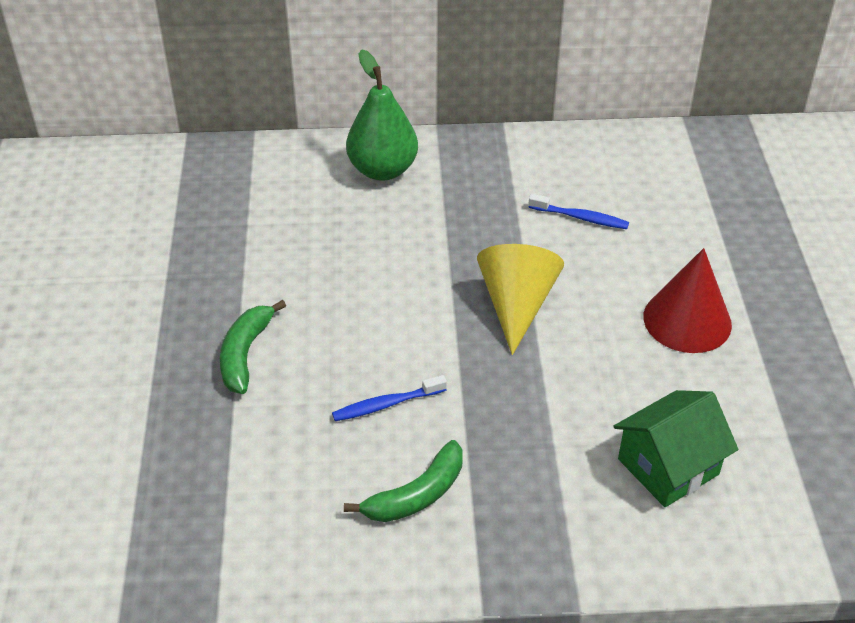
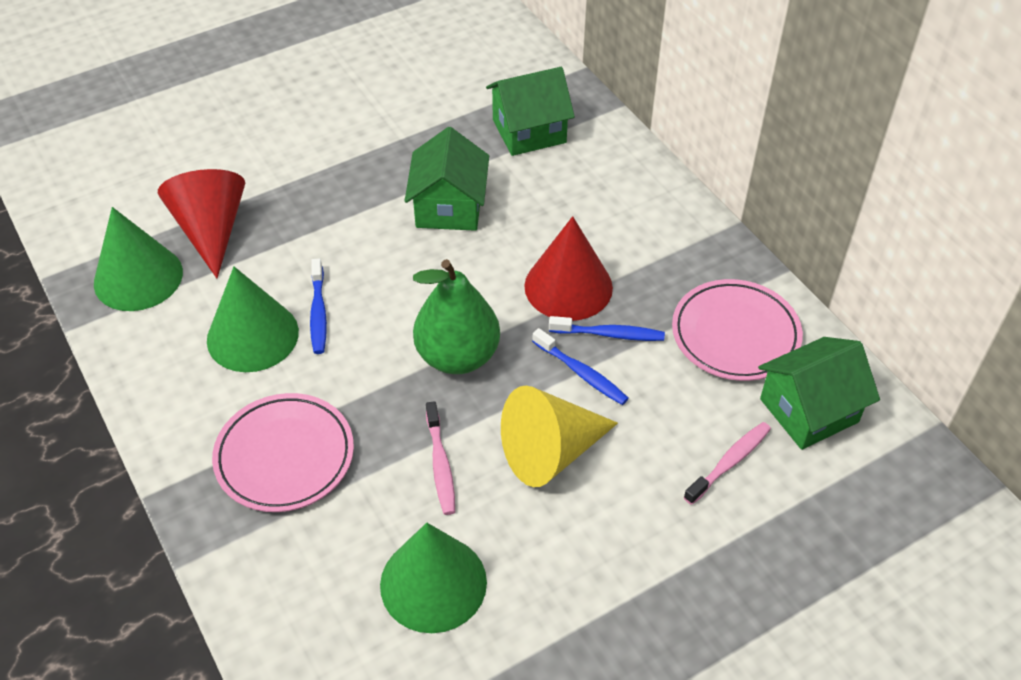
blue toothbrush: 2 -> 3
green banana: 2 -> 0
green cone: 0 -> 3
green house: 1 -> 3
pink plate: 0 -> 2
pink toothbrush: 0 -> 2
red cone: 1 -> 2

